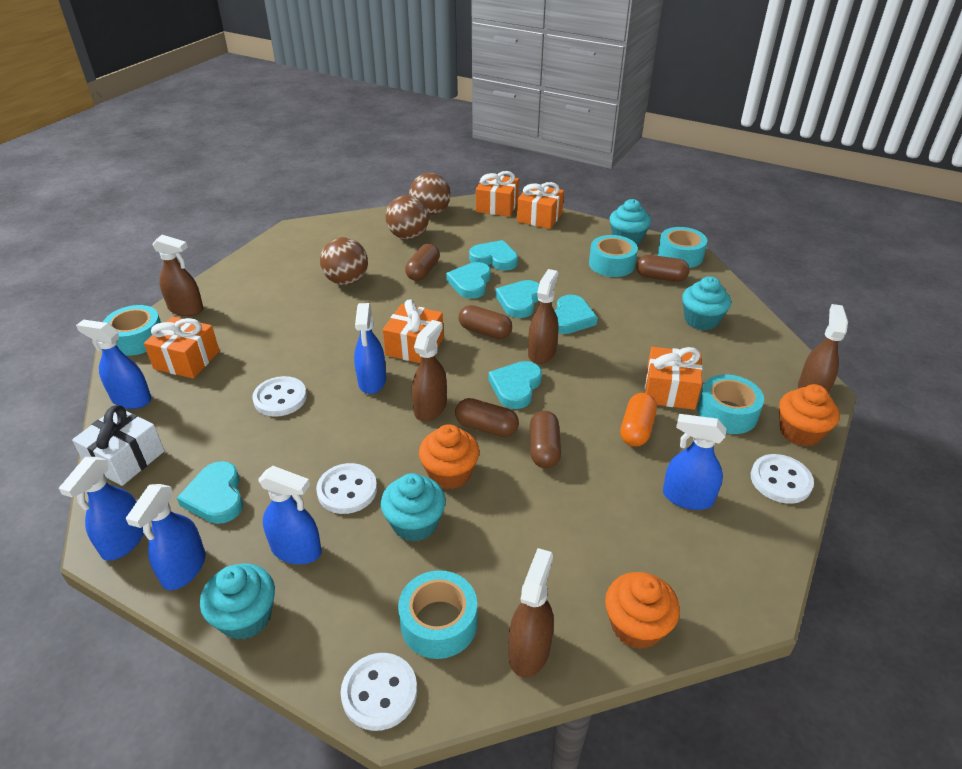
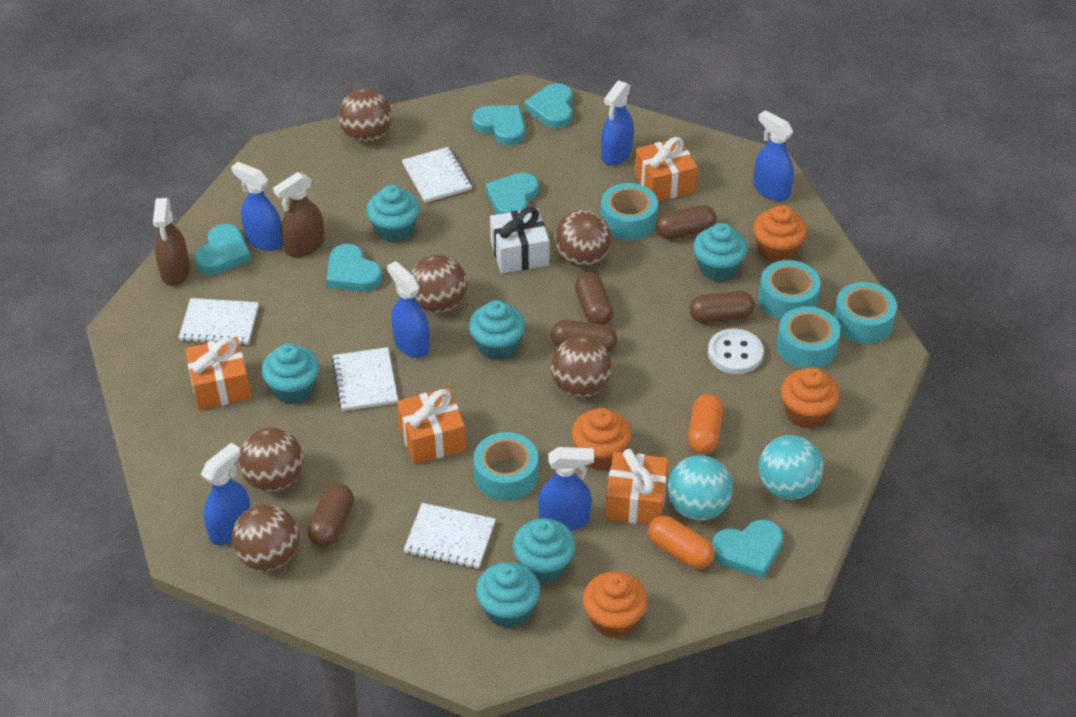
brown ball: 3 -> 6
brown spray bottle: 5 -> 2
orange capsule: 1 -> 2
orange cupcake: 3 -> 4
orange gift: 5 -> 4
turquoise ball: 0 -> 2
turquoise cupcake: 4 -> 6
white button: 4 -> 1
white notebook: 0 -> 4

